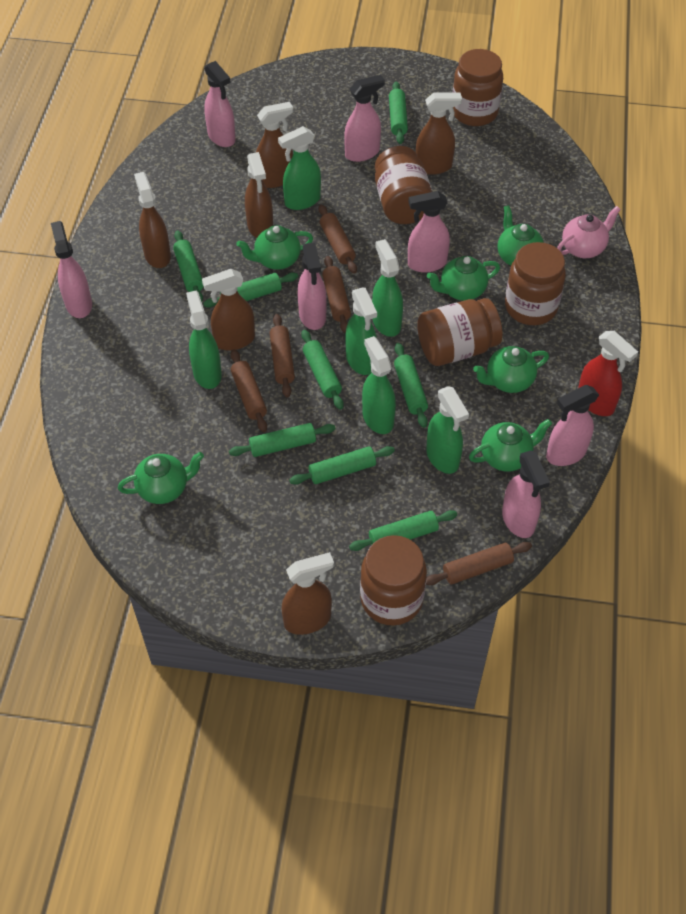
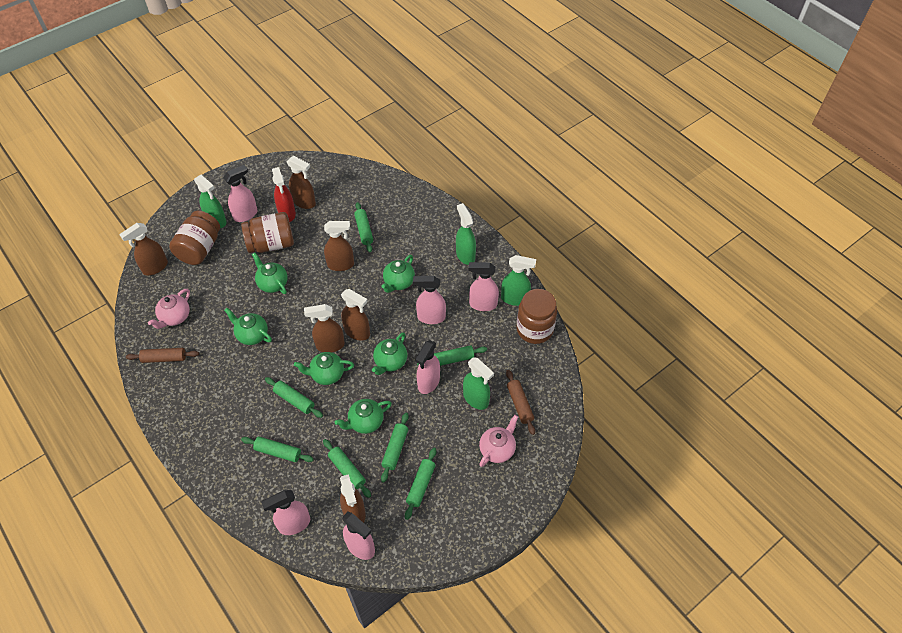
brown jar: 5 -> 3
brown rolling pin: 5 -> 2
green rolling pin: 8 -> 7
green spray bottle: 6 -> 4
pink spray bottle: 7 -> 6
pink teapot: 1 -> 2

